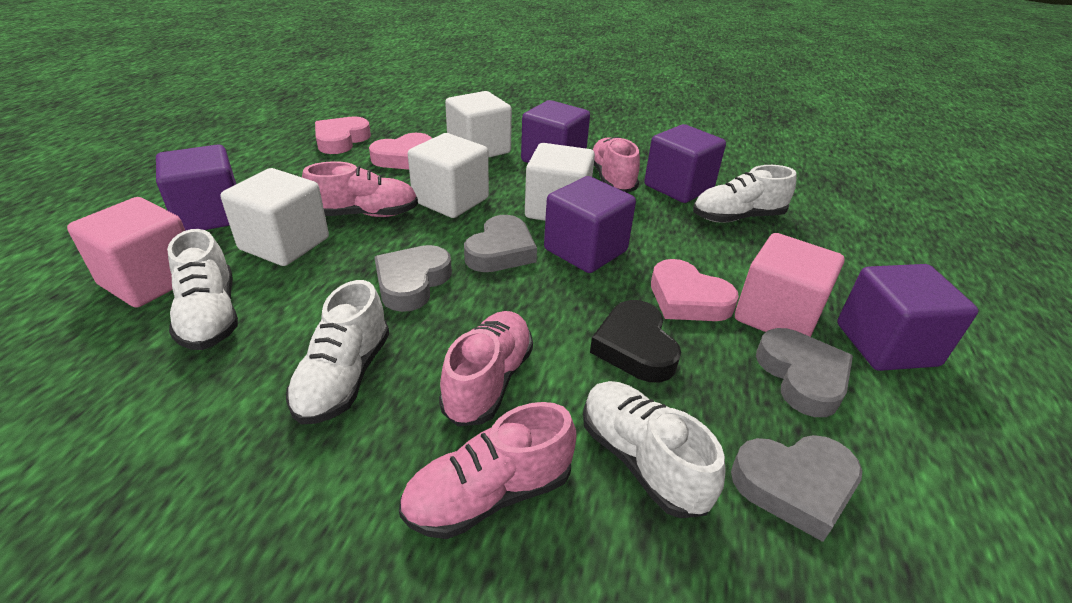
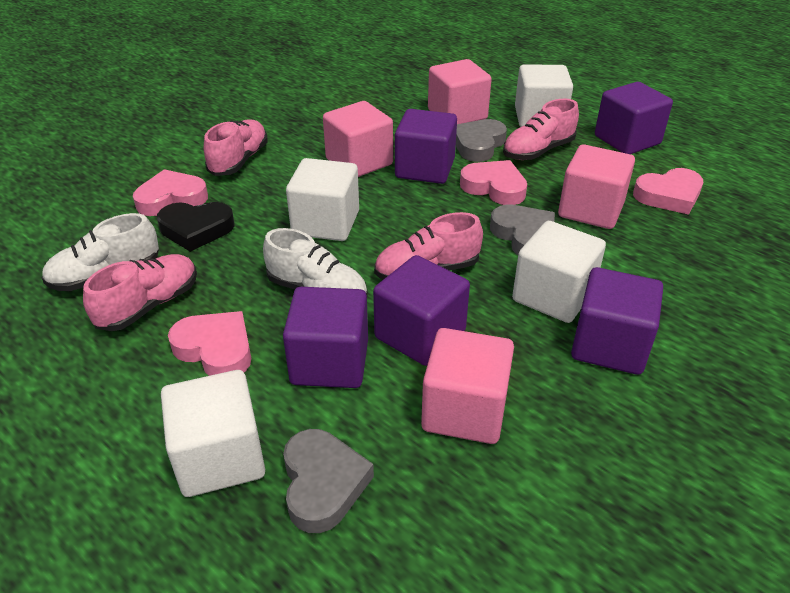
grey heart: 4 -> 3
pink cube: 2 -> 4
pink heart: 3 -> 4
white shoe: 4 -> 2

